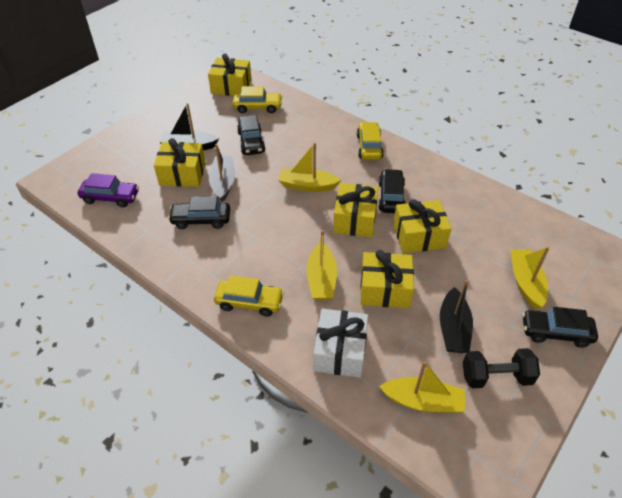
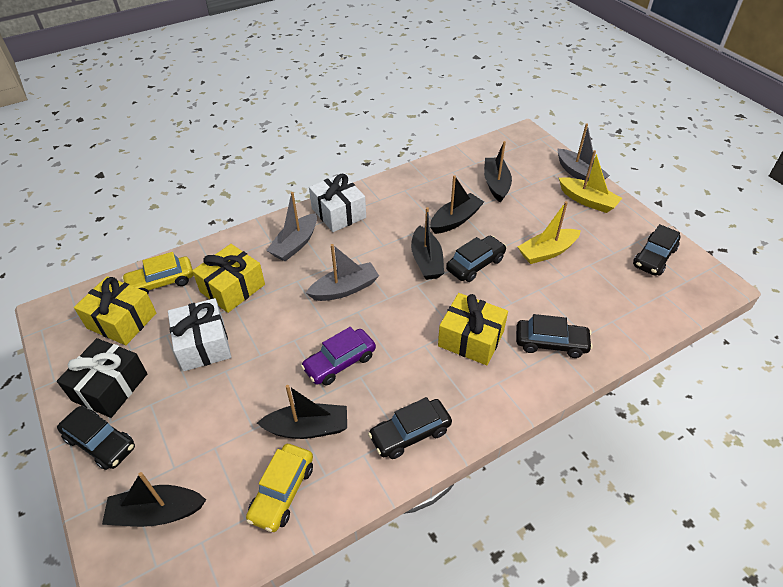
black boat: 2 -> 5
black car: 4 -> 5
black dumbbell: 1 -> 0
black gift: 0 -> 1
grey boat: 1 -> 3
white gift: 1 -> 2
yellow boat: 4 -> 2
yellow car: 3 -> 2
yellow gift: 5 -> 3

